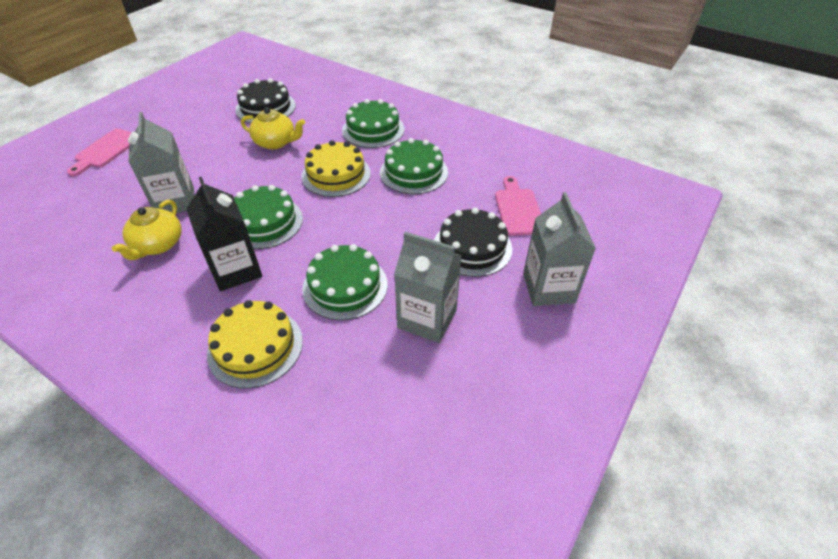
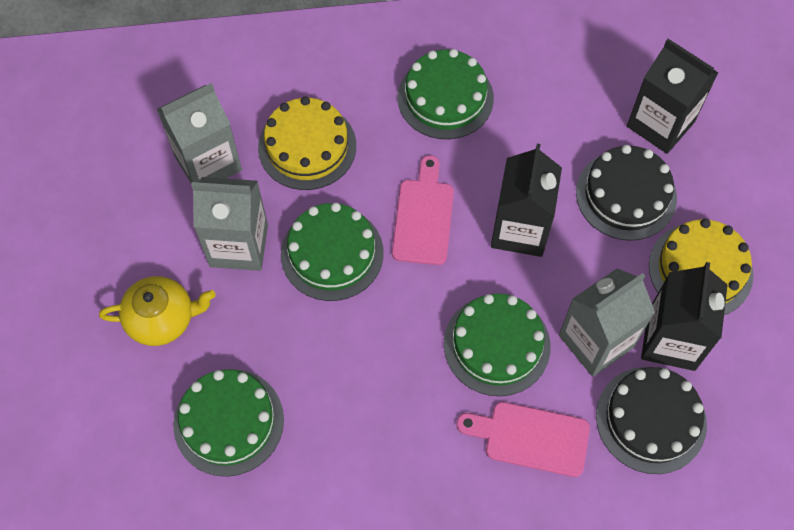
black carton: 1 -> 3
yellow teapot: 2 -> 1

